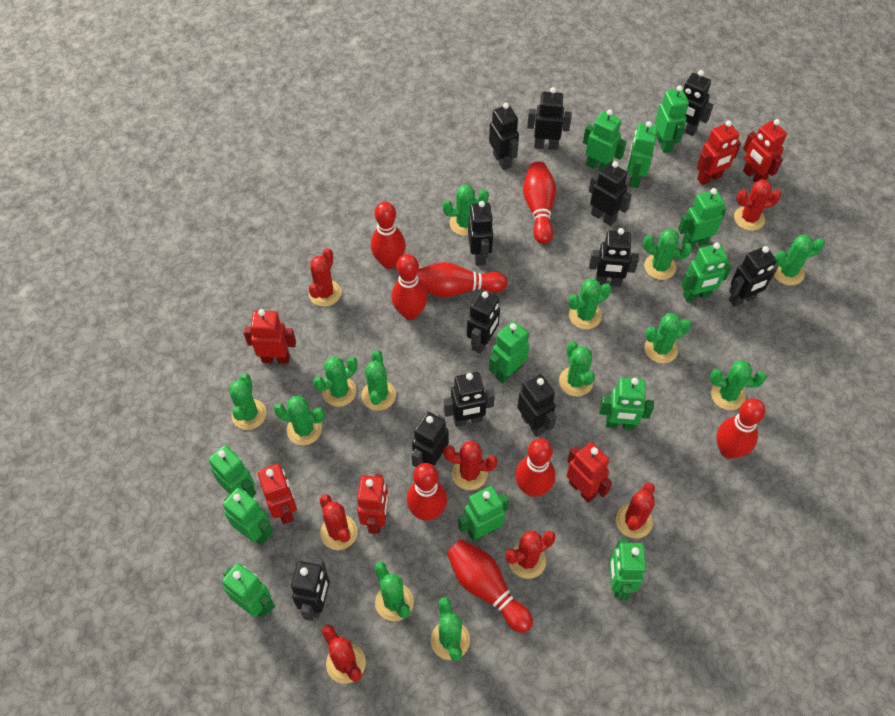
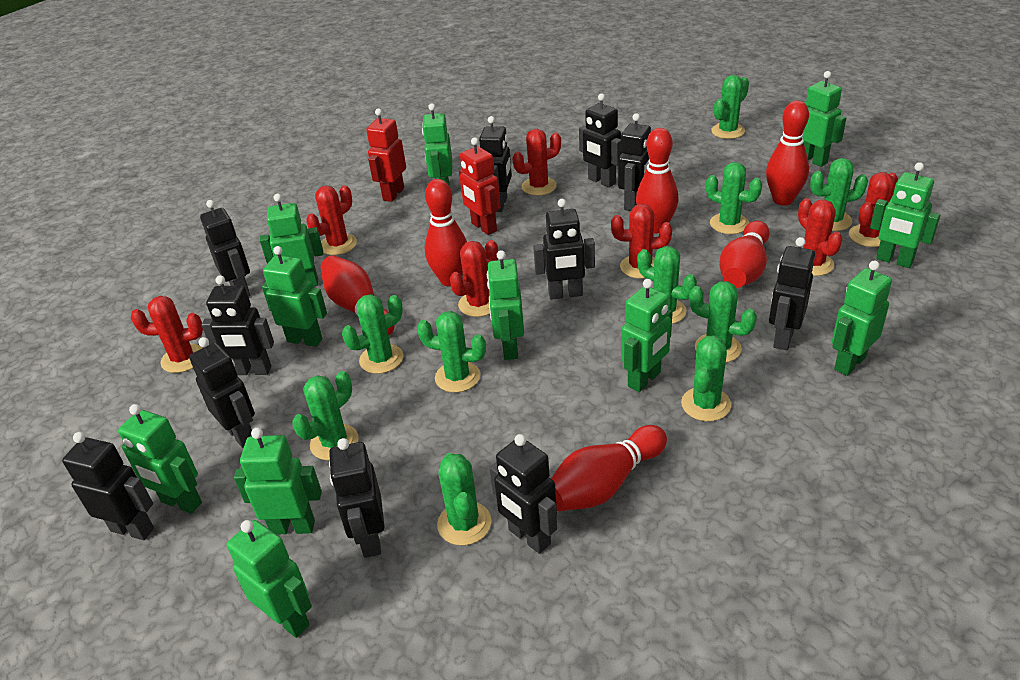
black robot: 12 -> 11
green cactus: 13 -> 10
green robot: 12 -> 11
red bowling pin: 8 -> 6
red robot: 6 -> 2

